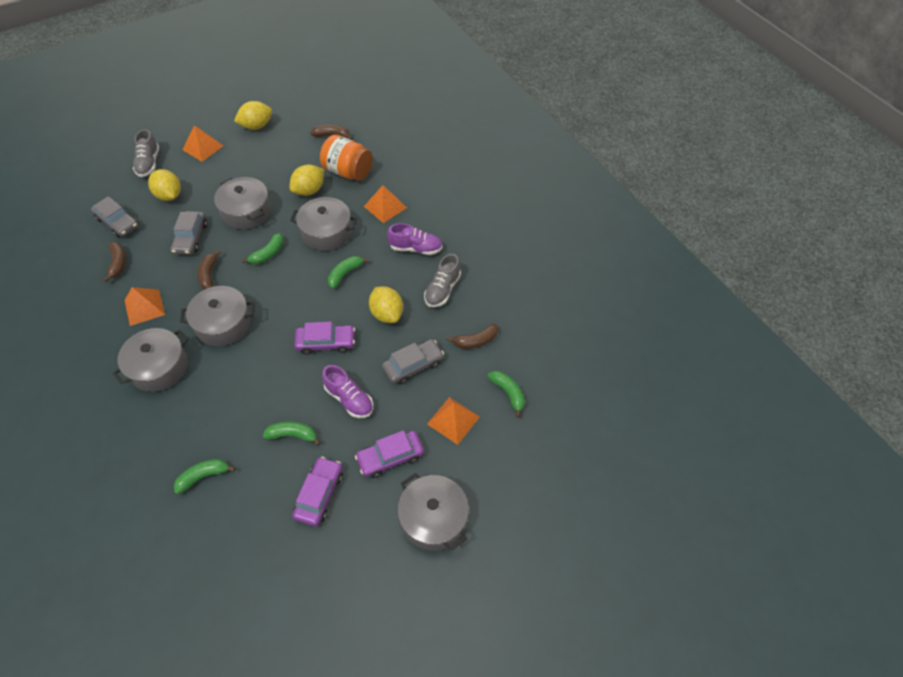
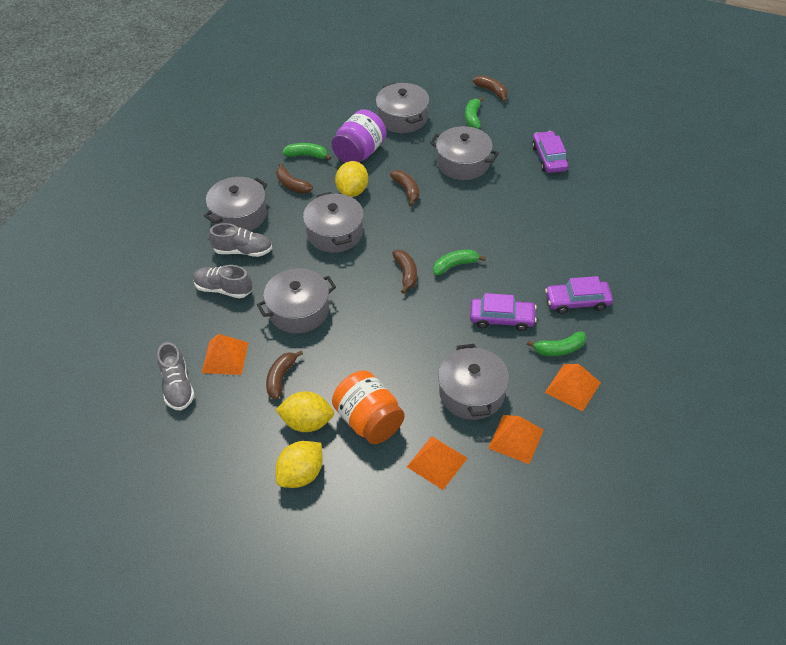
brown banana: 4 -> 5
green banana: 5 -> 4
grey car: 3 -> 0
grey pot: 5 -> 6
grey shoe: 2 -> 3
purple jar: 0 -> 1
purple shoe: 2 -> 0
yellow lemon: 4 -> 3

